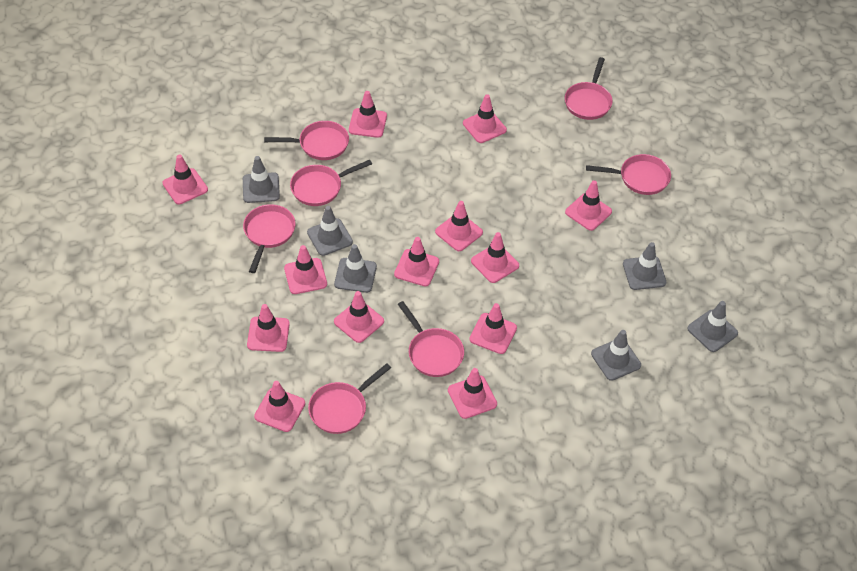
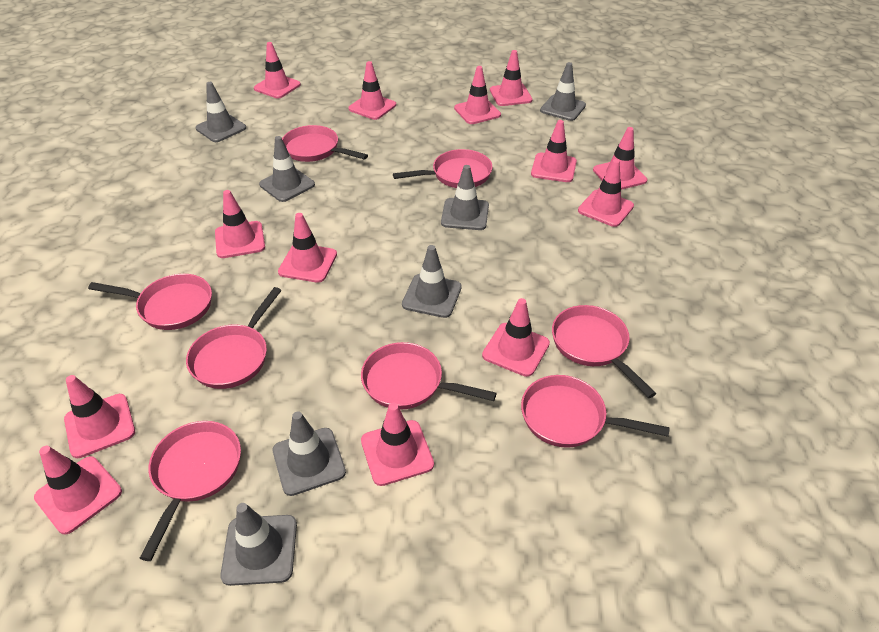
grey traffic cone: 6 -> 7
pink pan: 7 -> 8

